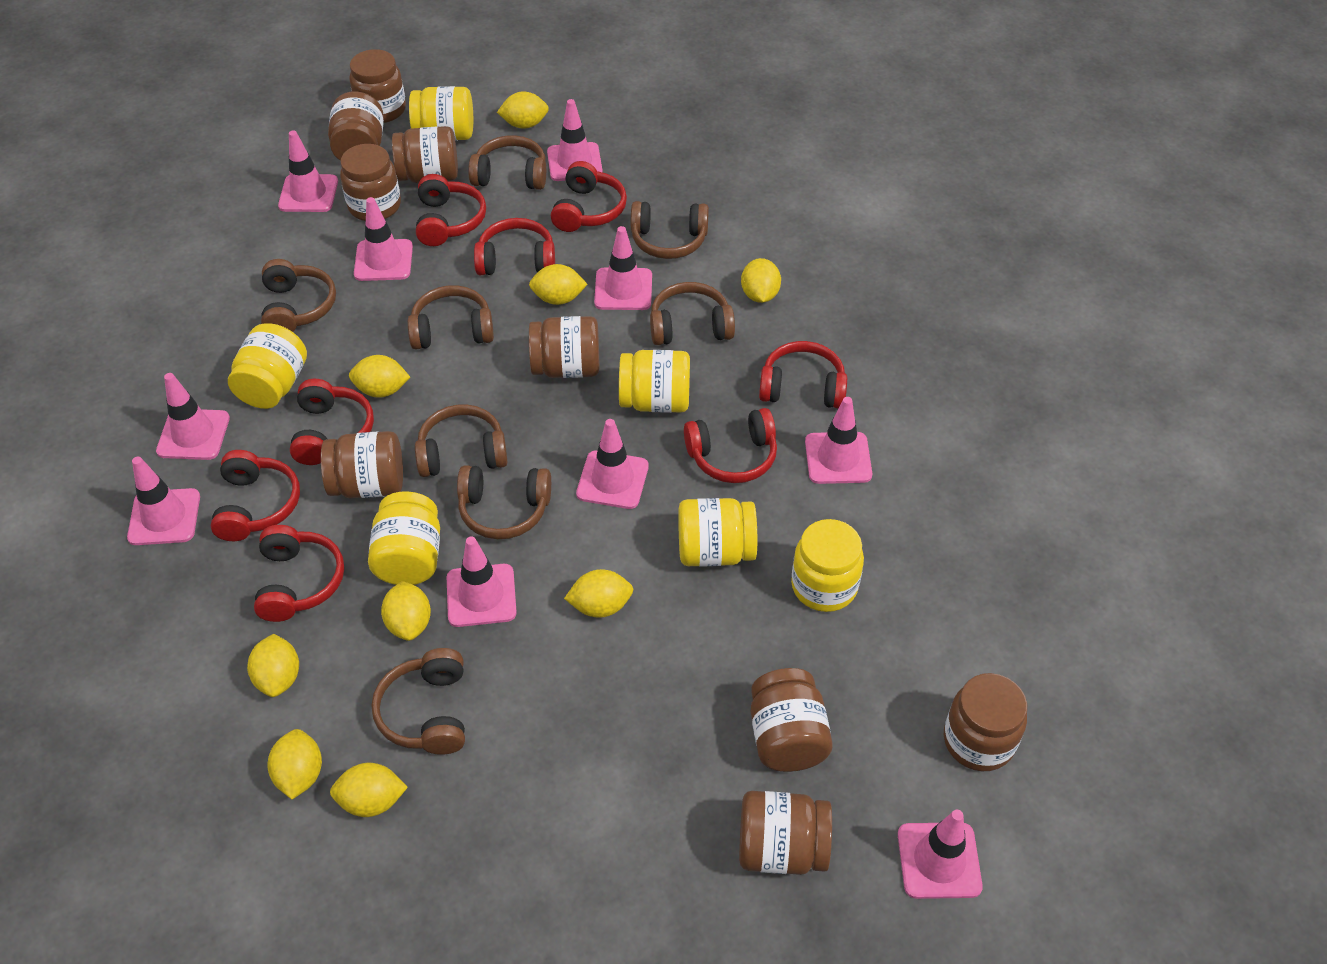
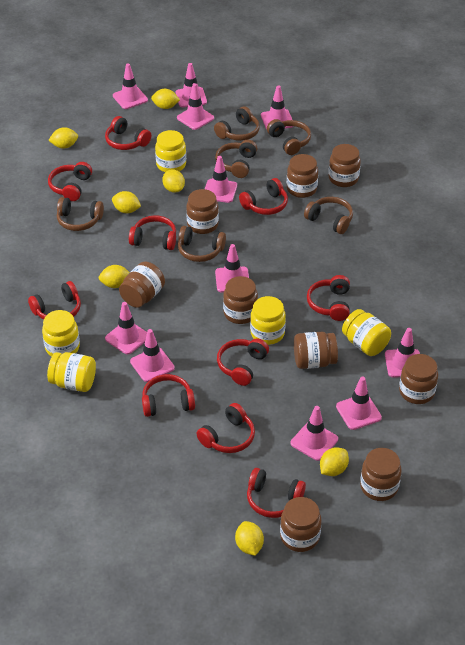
brown headphones: 8 -> 6
pink traffic cone: 10 -> 11
red headphones: 8 -> 10
yellow jar: 6 -> 5
yellow lemon: 9 -> 7

